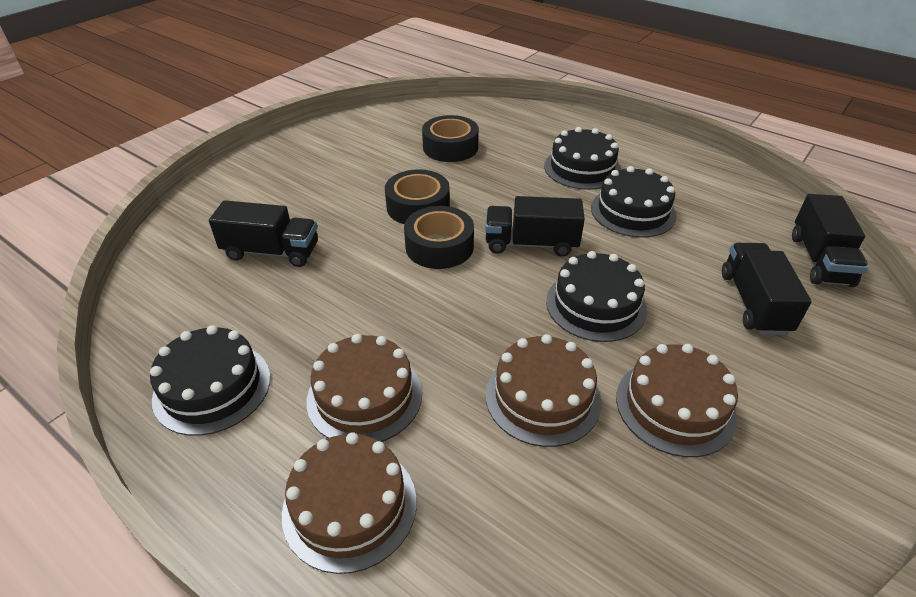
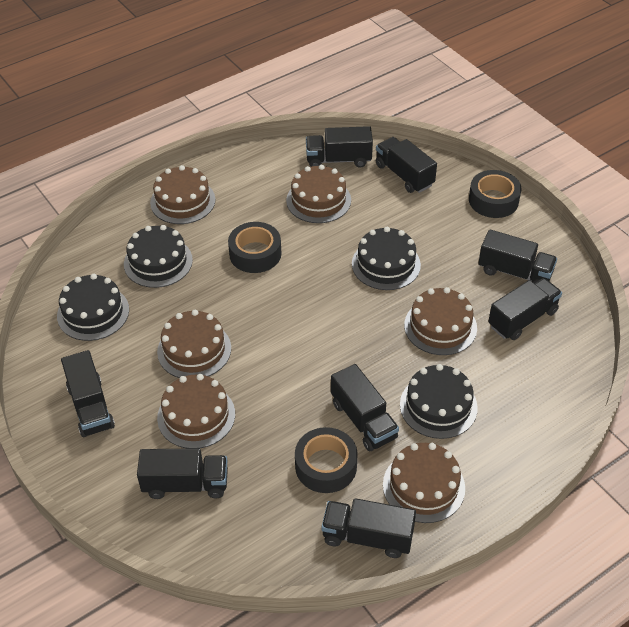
black truck: 4 -> 8
brown cake: 4 -> 6

